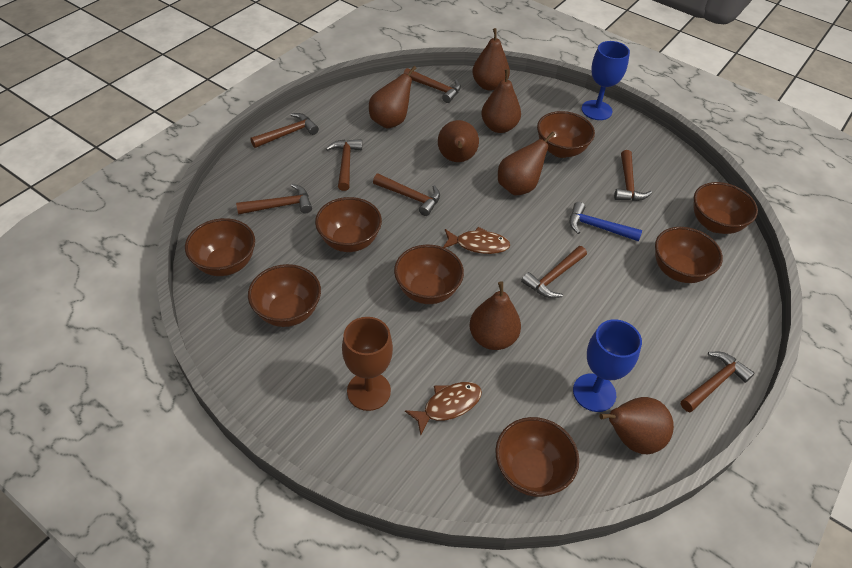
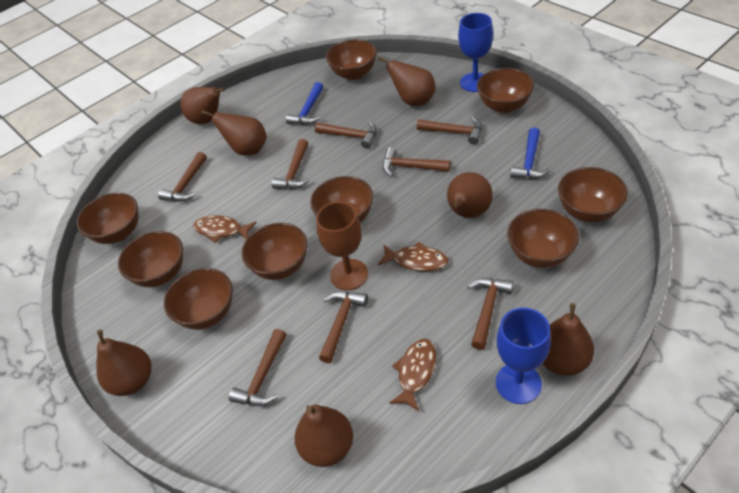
blue hammer: 1 -> 2
brown bowl: 8 -> 9
brown fish: 2 -> 3

